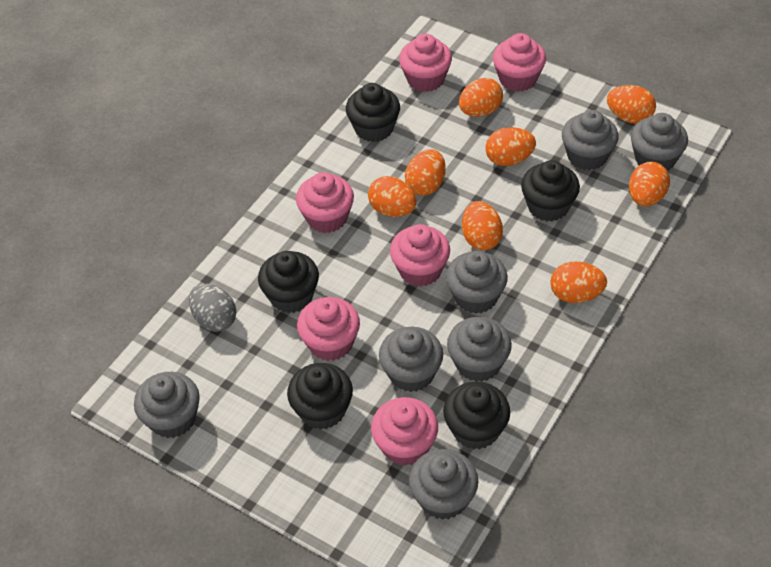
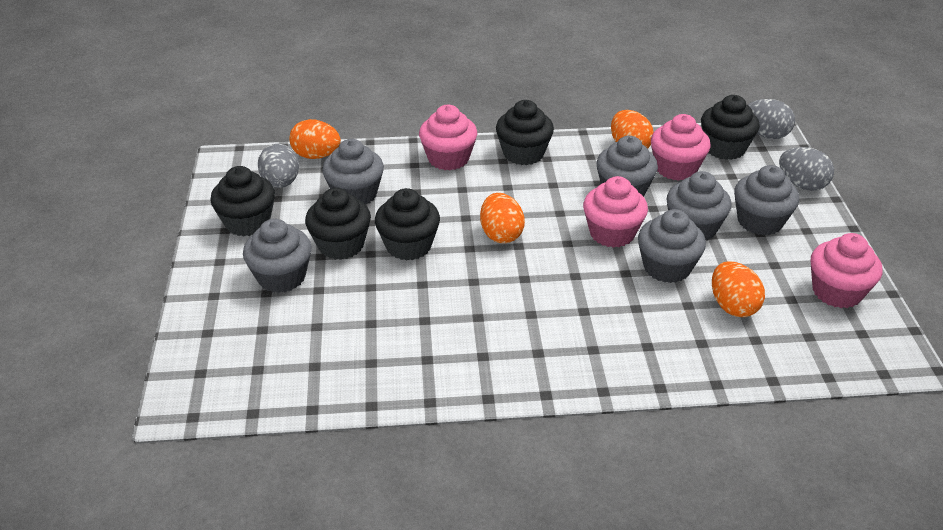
grey cupcake: 7 -> 6
grey egg: 1 -> 3
orange egg: 8 -> 4
pink cupcake: 6 -> 4

